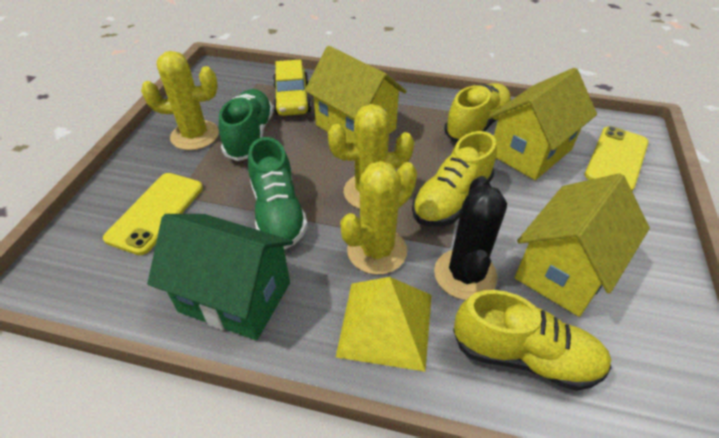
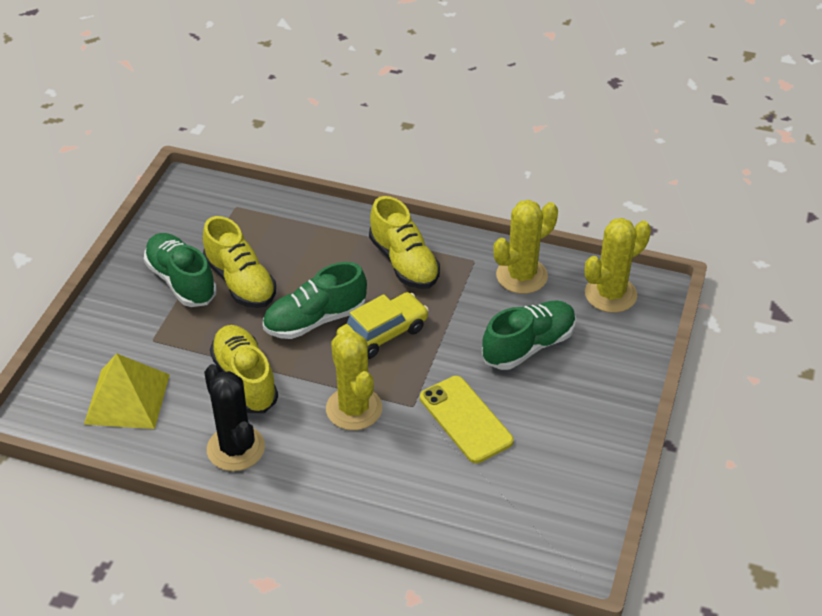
green house: 1 -> 0
green shoe: 2 -> 3
yellow house: 3 -> 0
yellow phone: 2 -> 1

